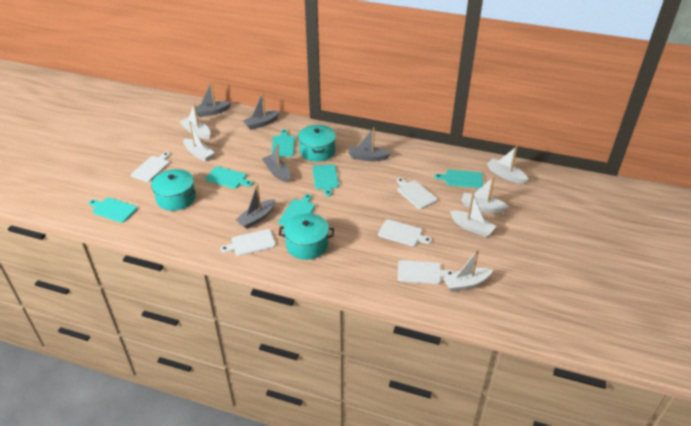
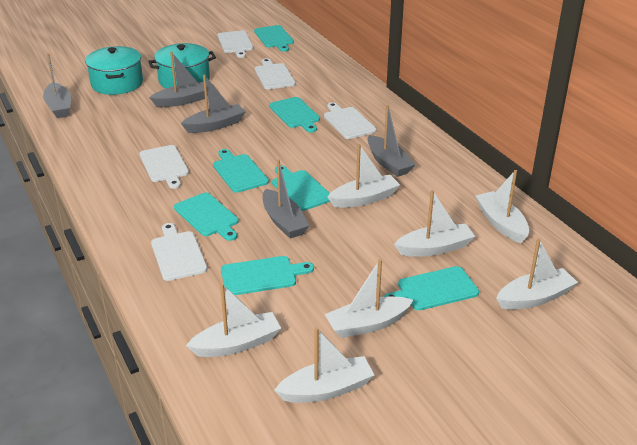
turquoise cutting board: 6 -> 7
turquoise pot: 3 -> 2
white boat: 6 -> 7

